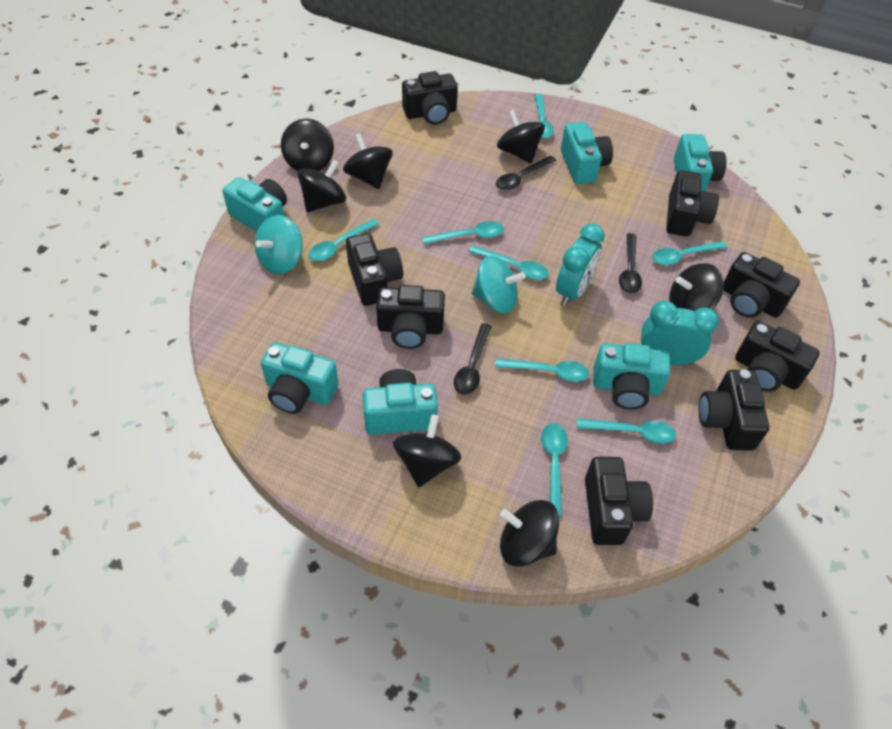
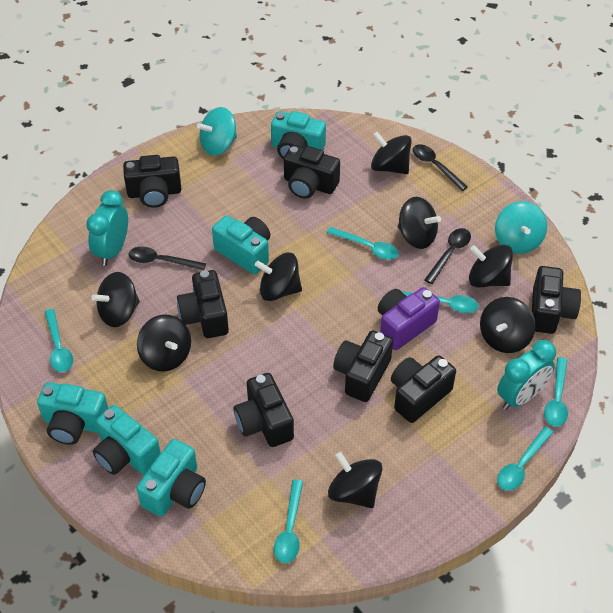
black camera: 8 -> 7
black spinning top: 7 -> 8
purple camera: 0 -> 1
turquoise camera: 6 -> 5
turquoise spoon: 8 -> 6

